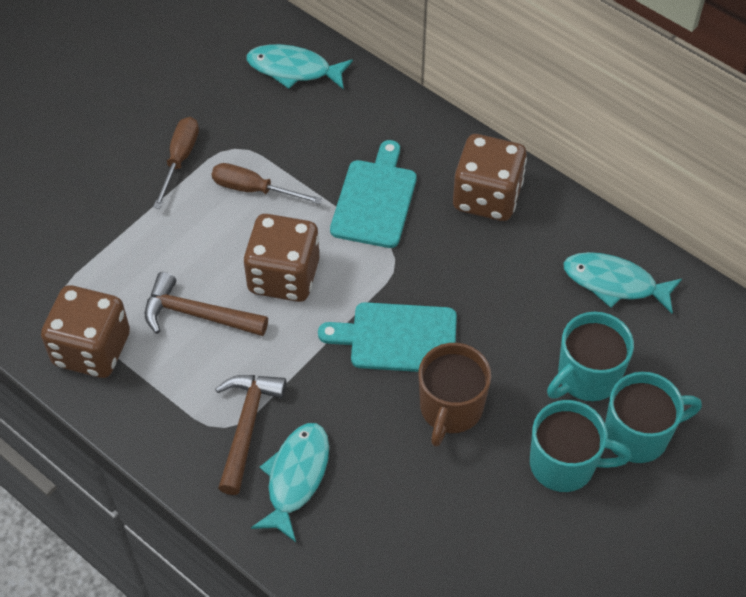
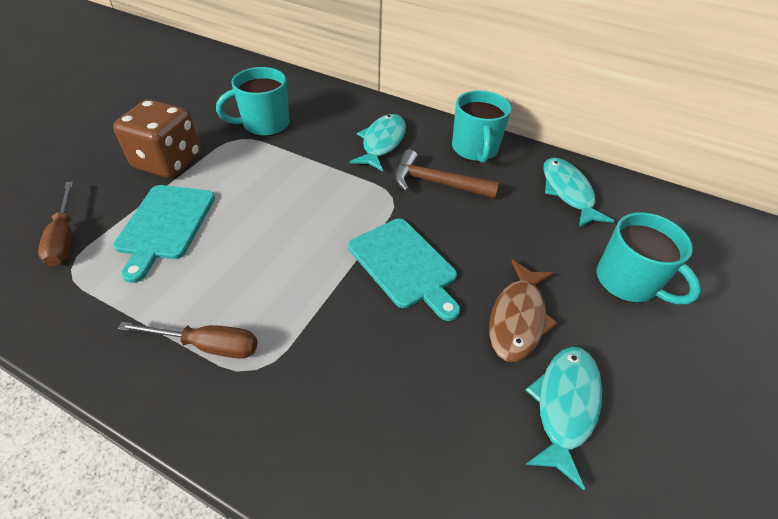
brown dice: 3 -> 1
brown fish: 0 -> 1
brown hammer: 2 -> 1
brown mug: 1 -> 0

